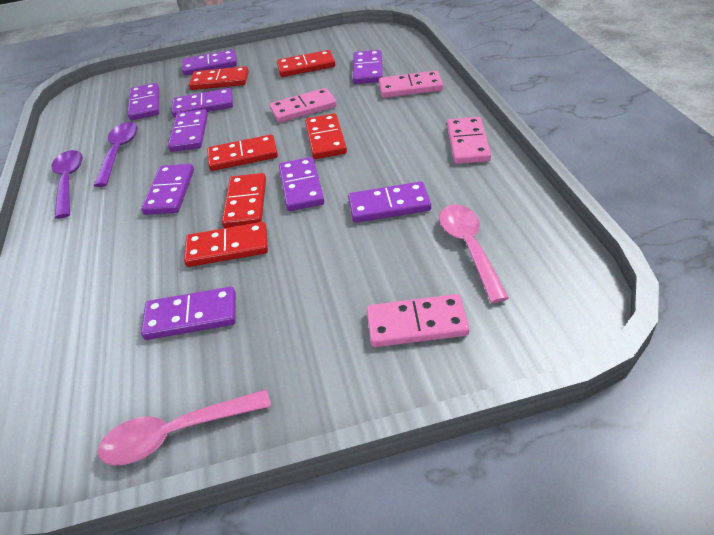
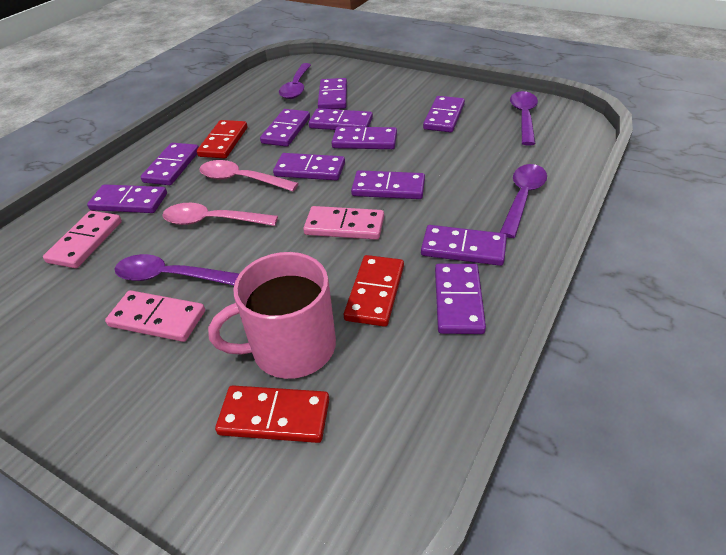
pink domino: 4 -> 3
pink mug: 0 -> 1
purple domino: 9 -> 11
purple spoon: 2 -> 4
red domino: 6 -> 3

